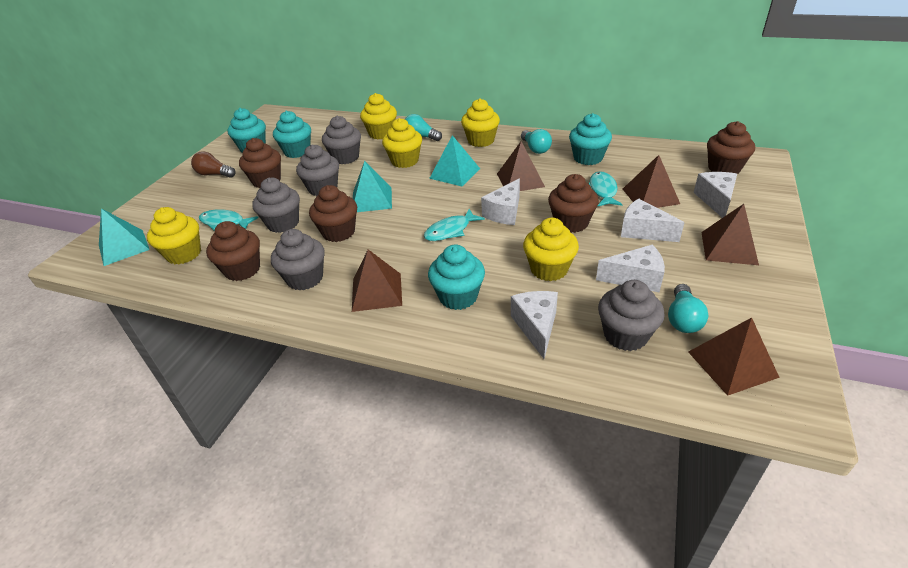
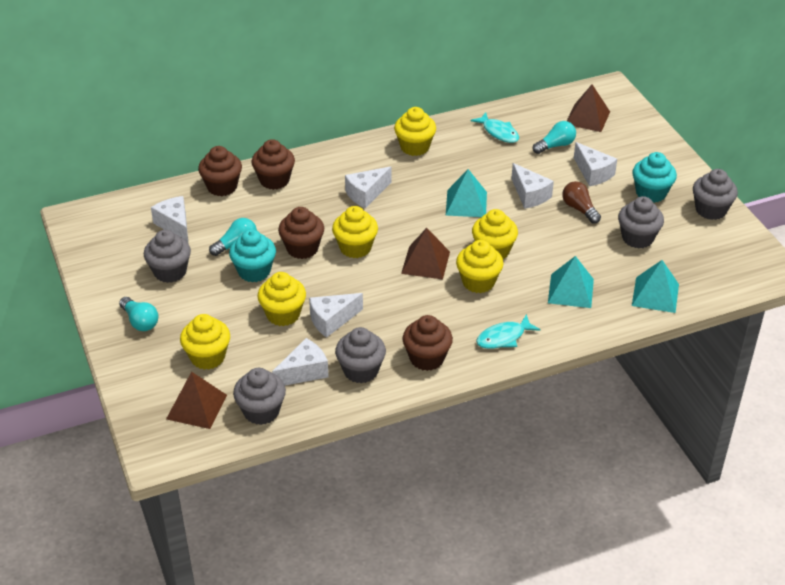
brown cupcake: 5 -> 4
brown pyramid: 5 -> 3
turquoise cupcake: 4 -> 2
turquoise fish: 3 -> 2
white cheese: 5 -> 6
yellow cupcake: 5 -> 6

